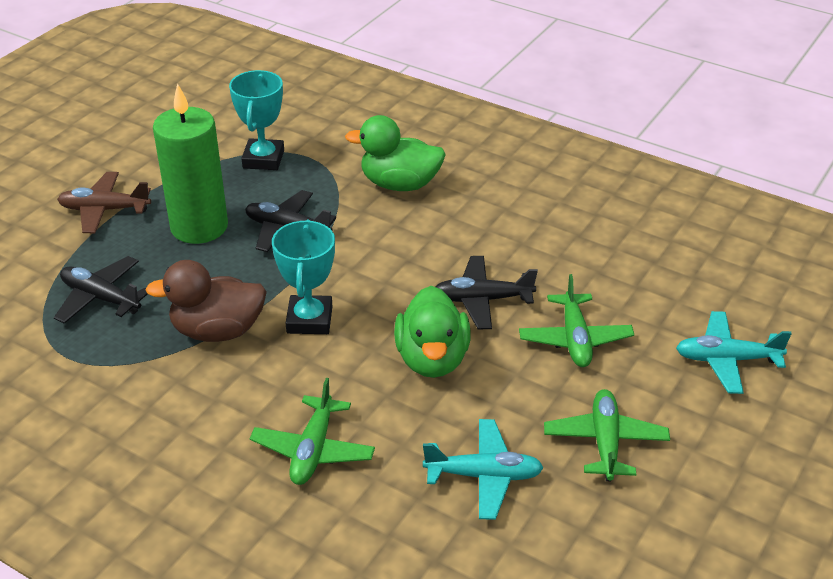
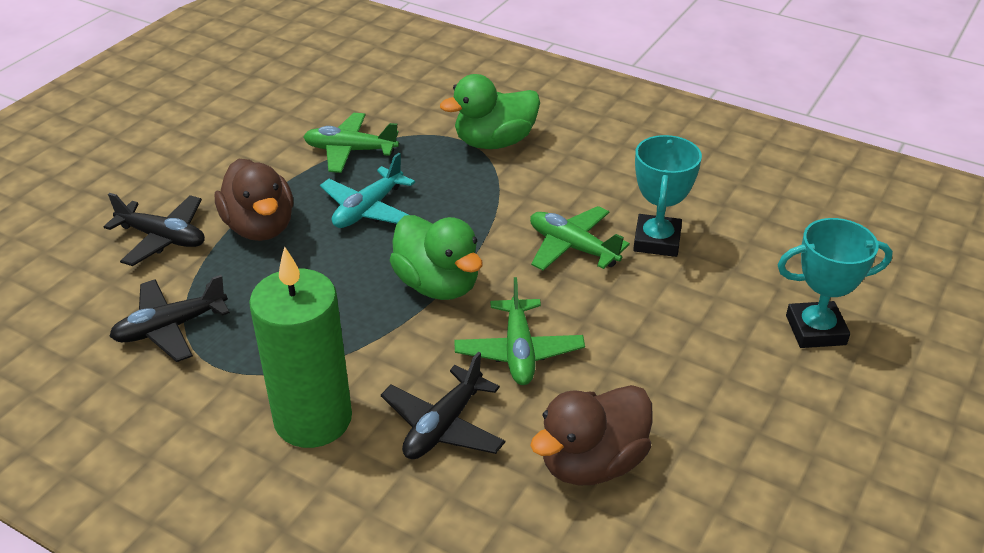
brown duck: 1 -> 2
brown plane: 1 -> 0
turquoise plane: 2 -> 1

